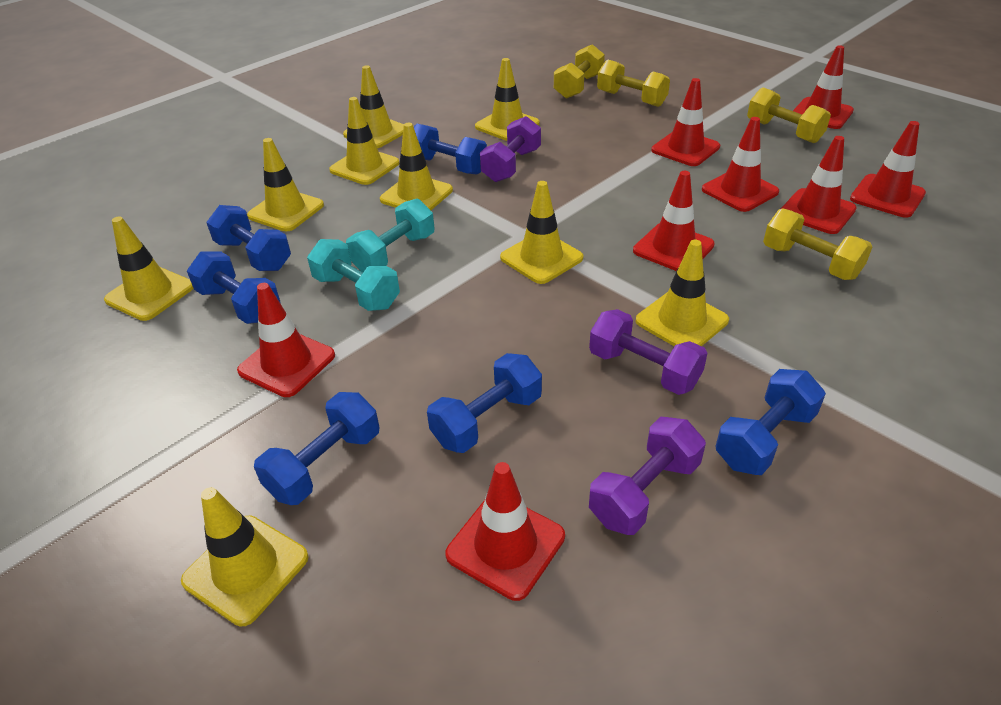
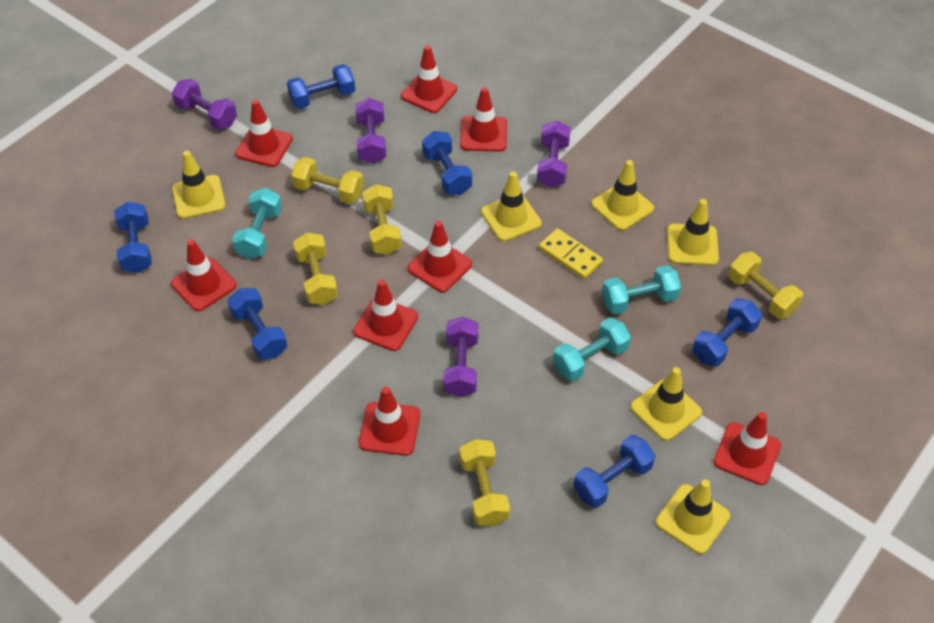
purple dumbbell: 3 -> 4
turquoise dumbbell: 2 -> 3
yellow domino: 0 -> 1
yellow dumbbell: 4 -> 5
yellow traffic cone: 9 -> 6

